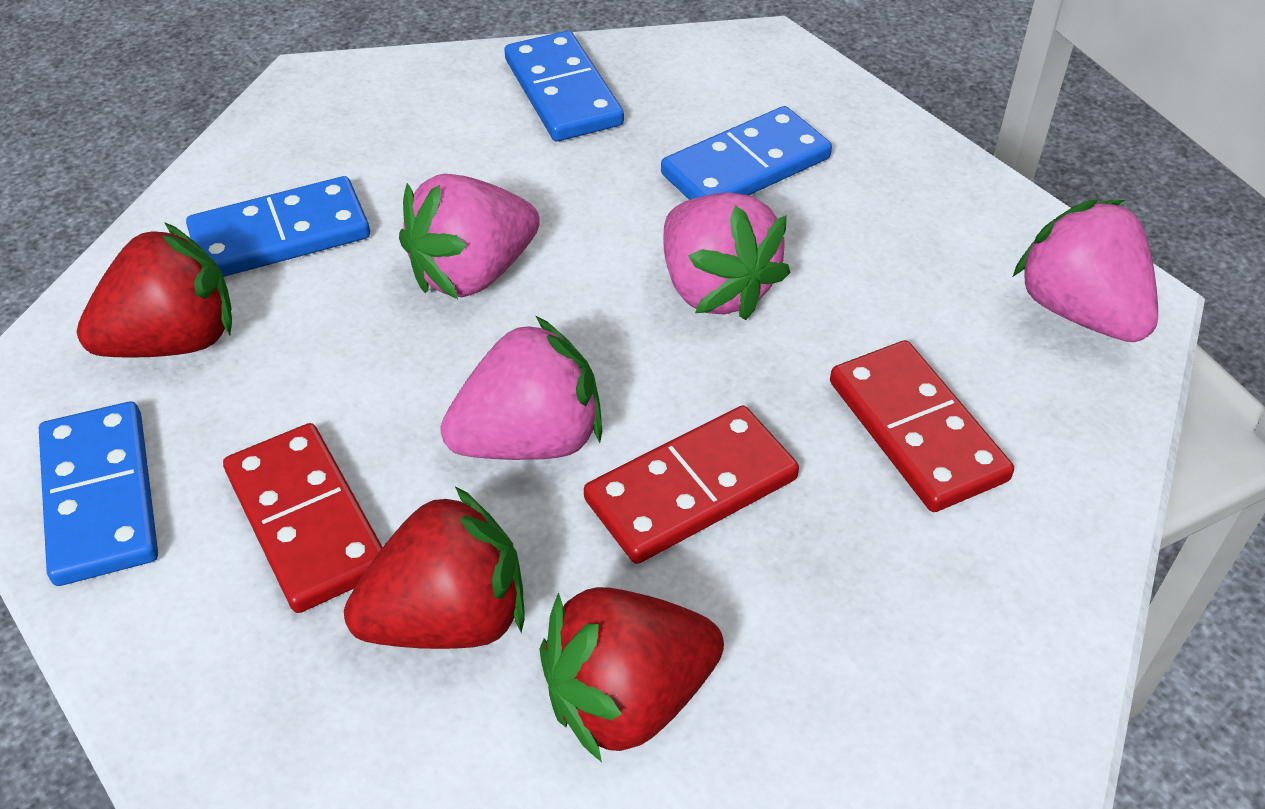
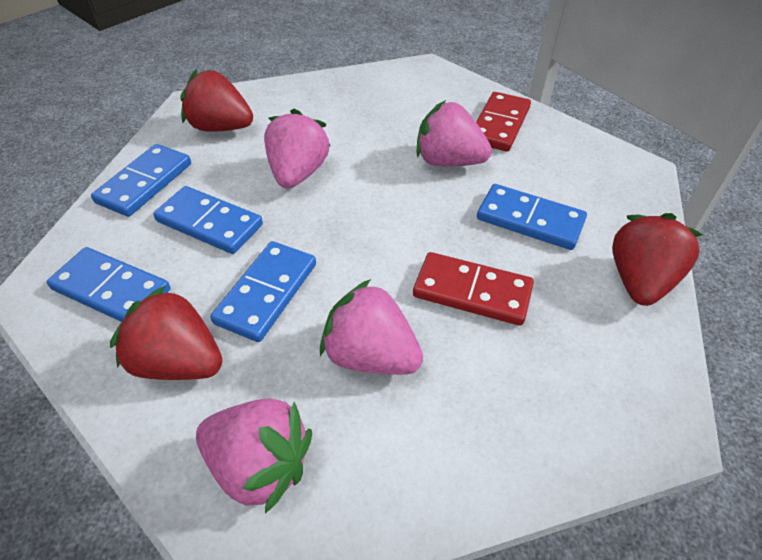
blue domino: 4 -> 5
red domino: 3 -> 2

